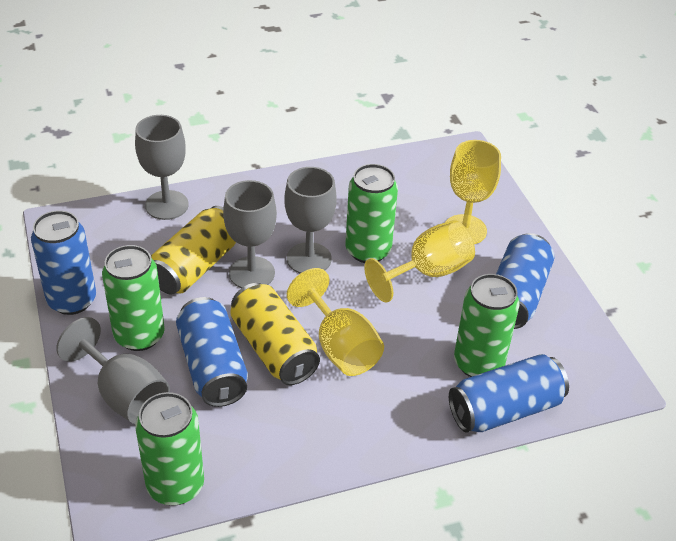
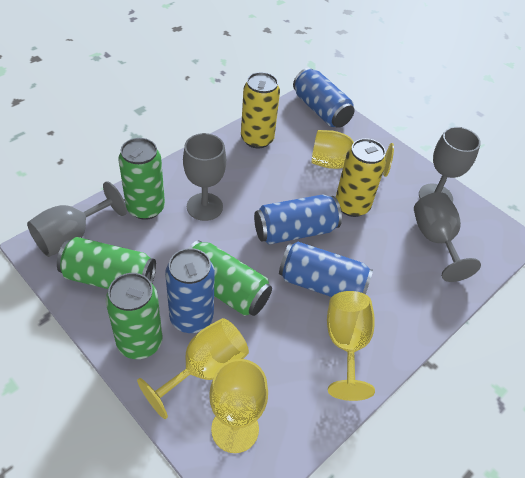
yellow goblet: 3 -> 4

